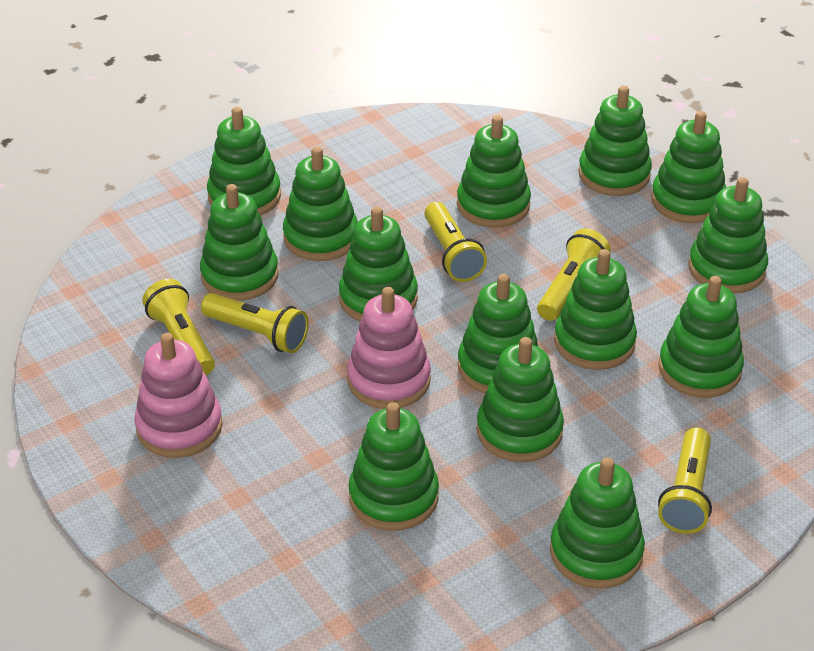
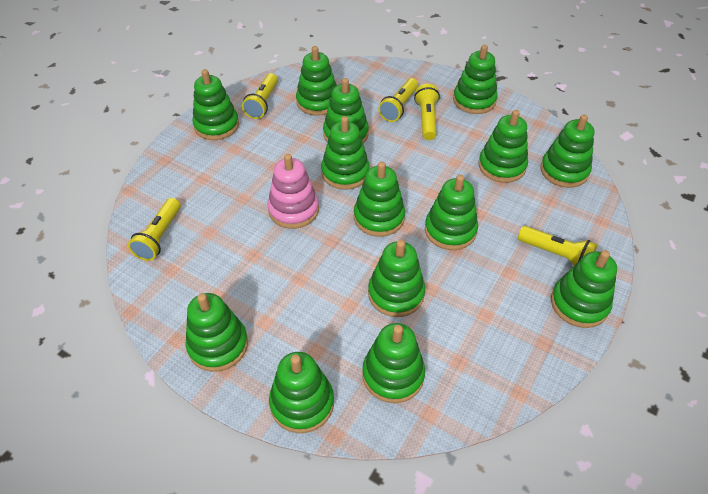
pink stacking toy: 2 -> 1

